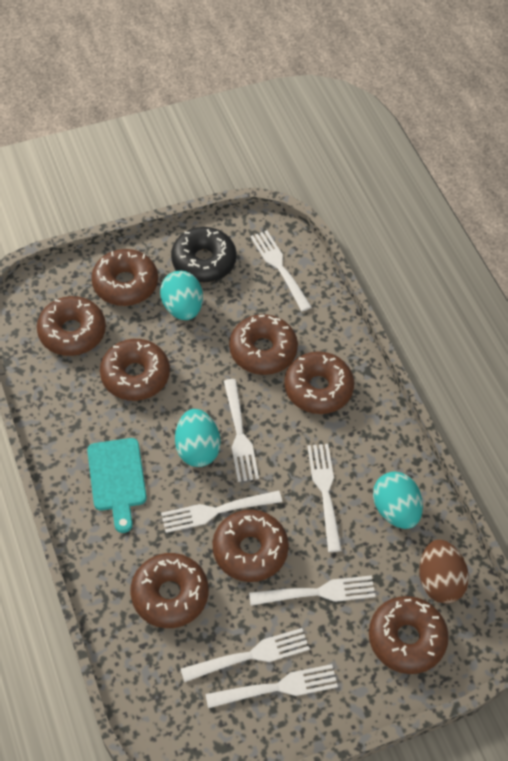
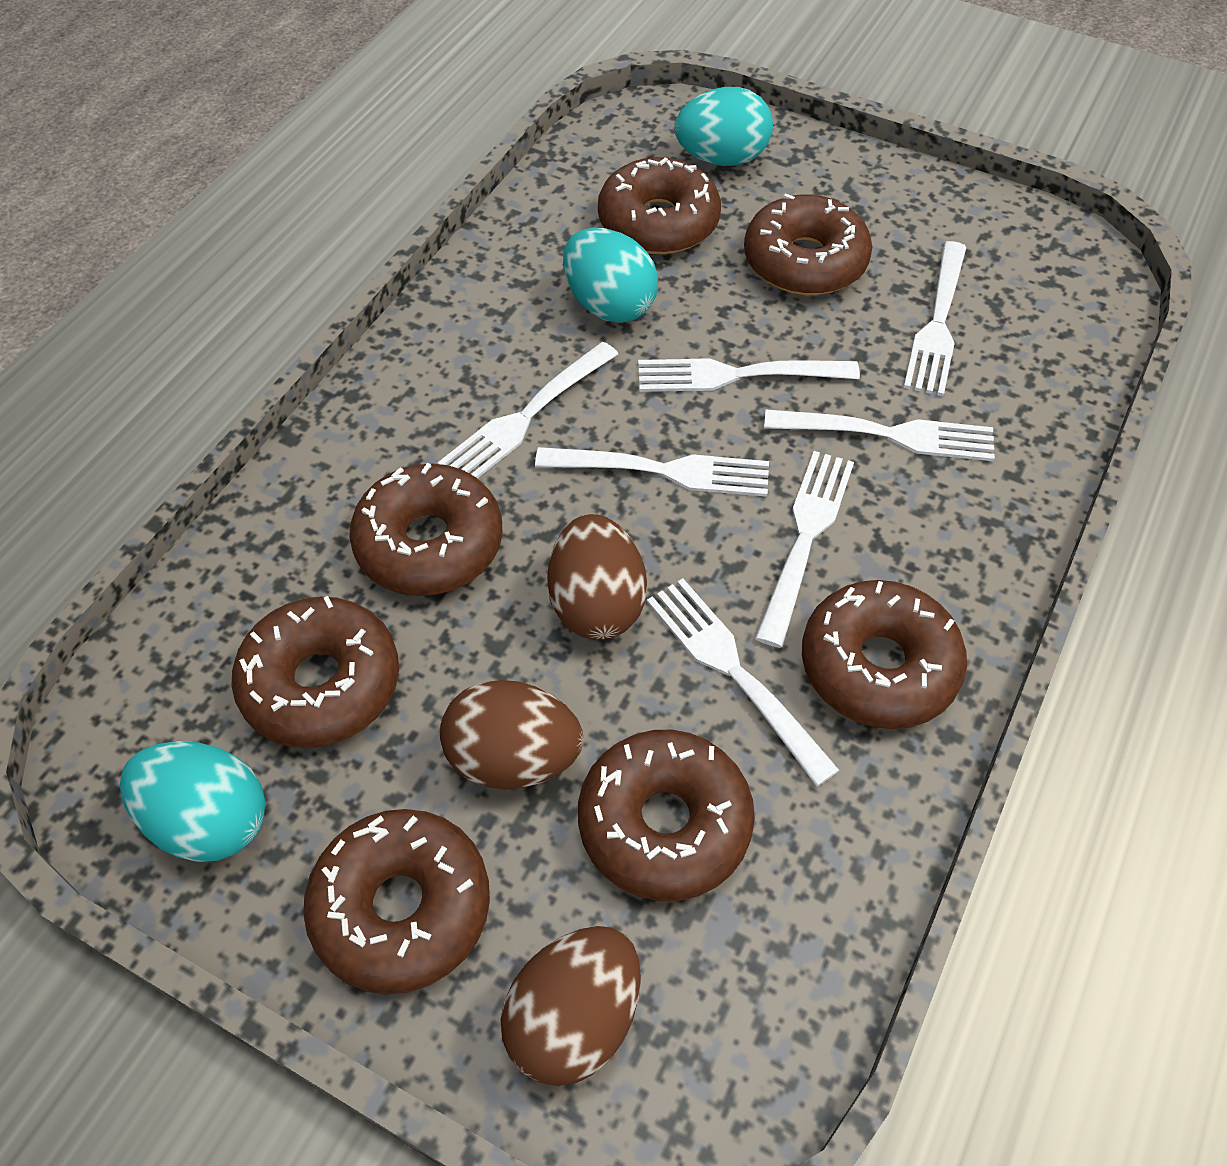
black donut: 1 -> 0
brown donut: 8 -> 7
brown egg: 1 -> 3
turquoise cutting board: 1 -> 0

